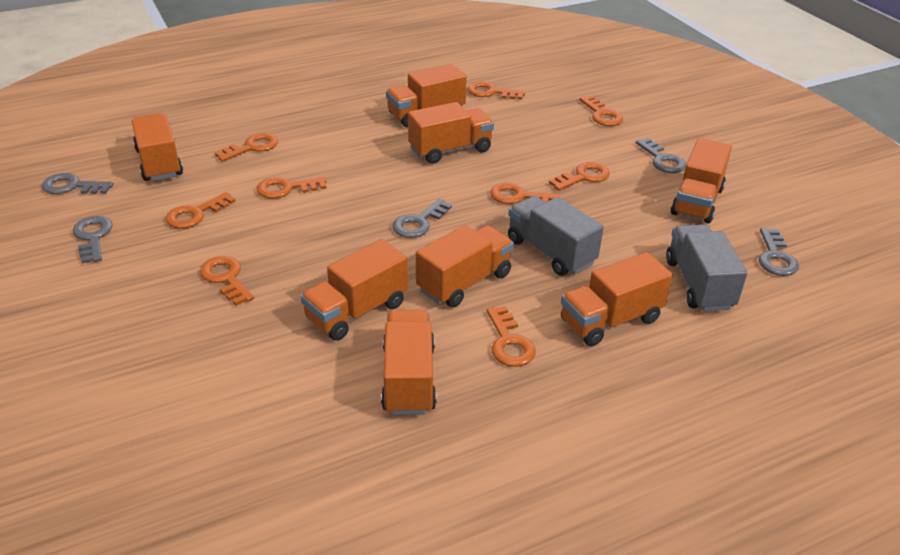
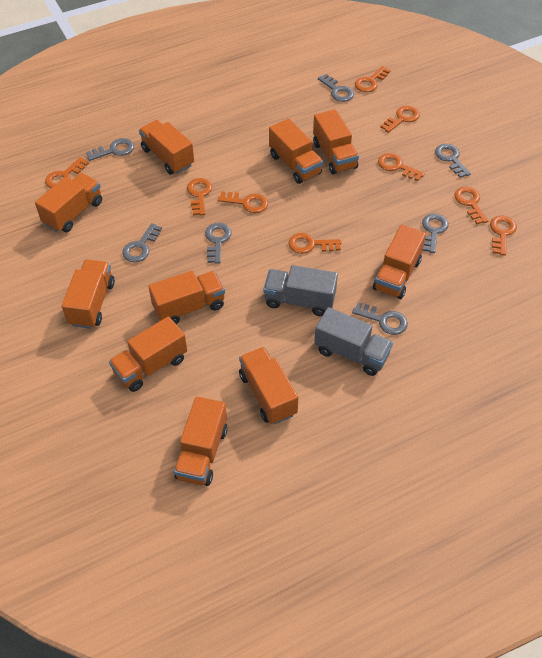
grey key: 5 -> 7
orange truck: 8 -> 10

